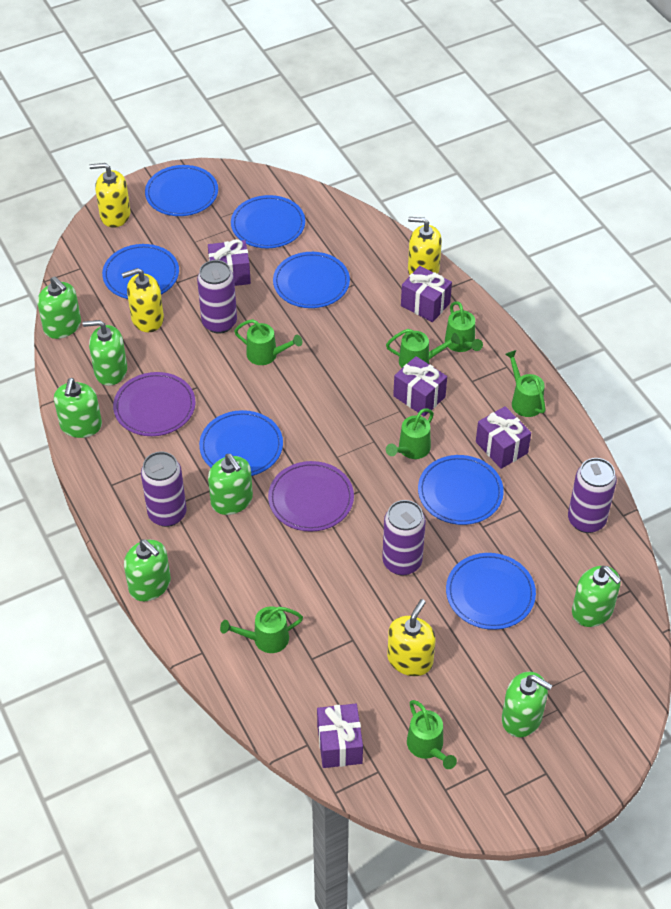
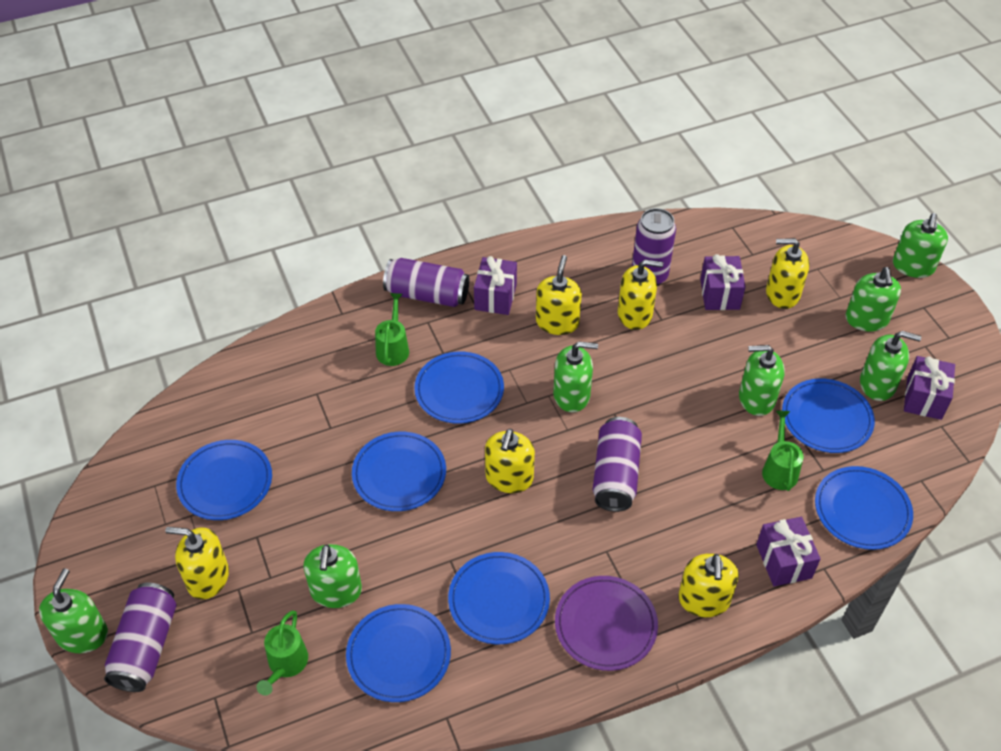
green watering can: 7 -> 3
purple gift: 5 -> 4
purple plate: 2 -> 1
yellow soap dispenser: 4 -> 6

